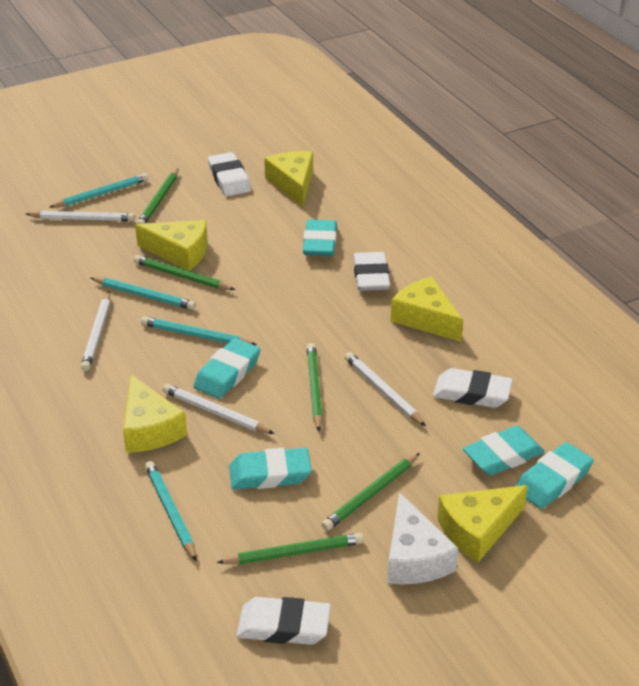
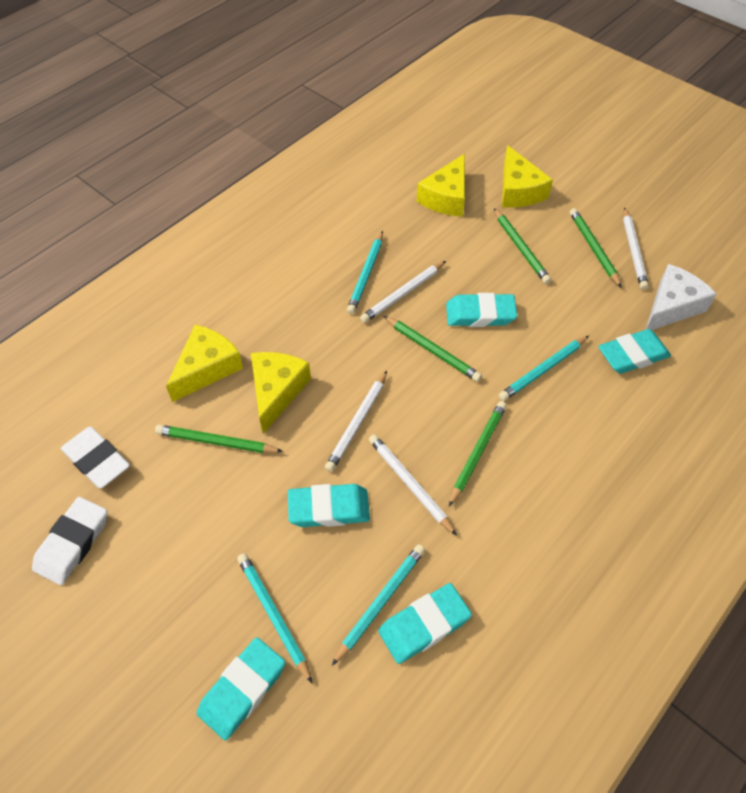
white eraser: 4 -> 2
yellow cheese: 5 -> 4

